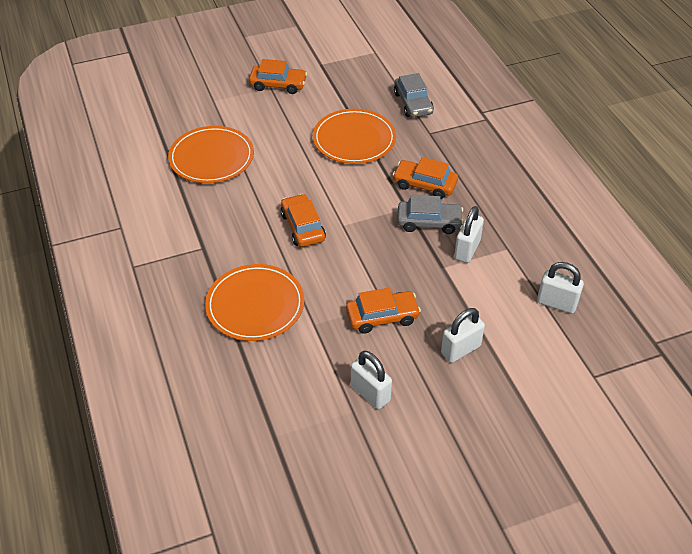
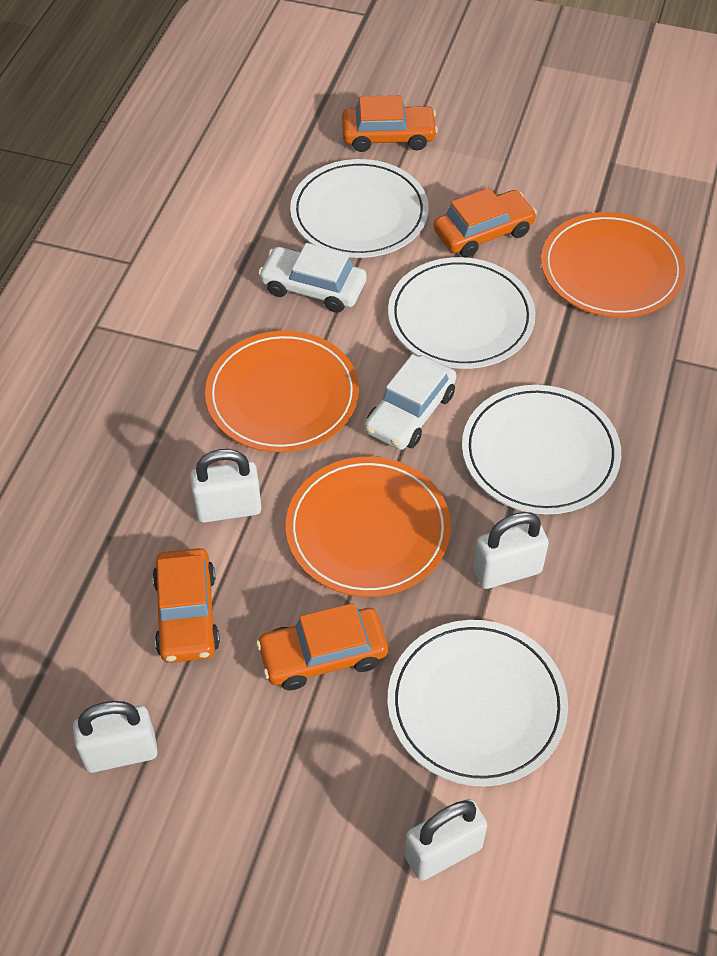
grey car: 2 -> 0
white car: 0 -> 2
white plate: 0 -> 4

